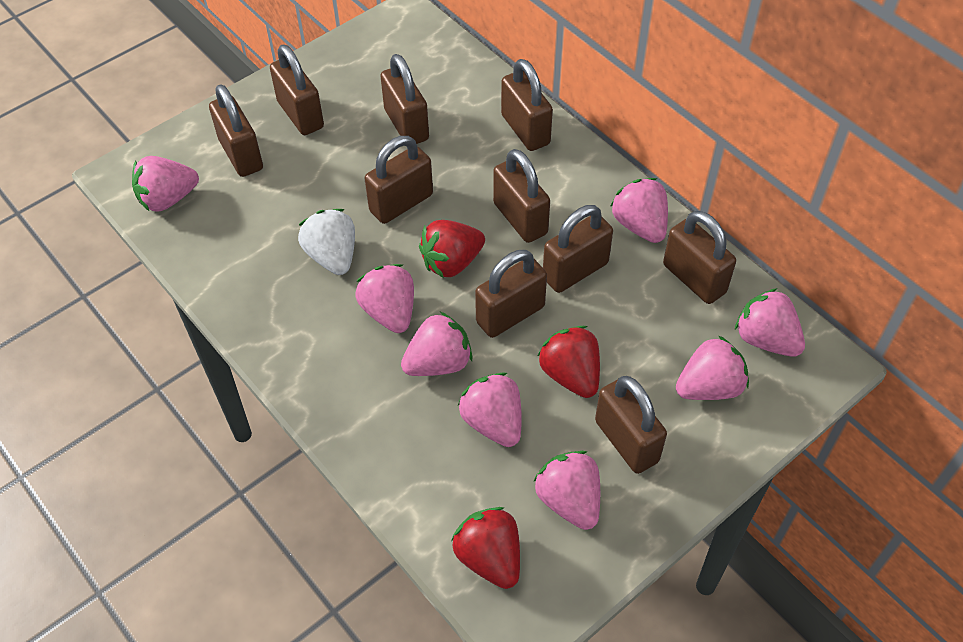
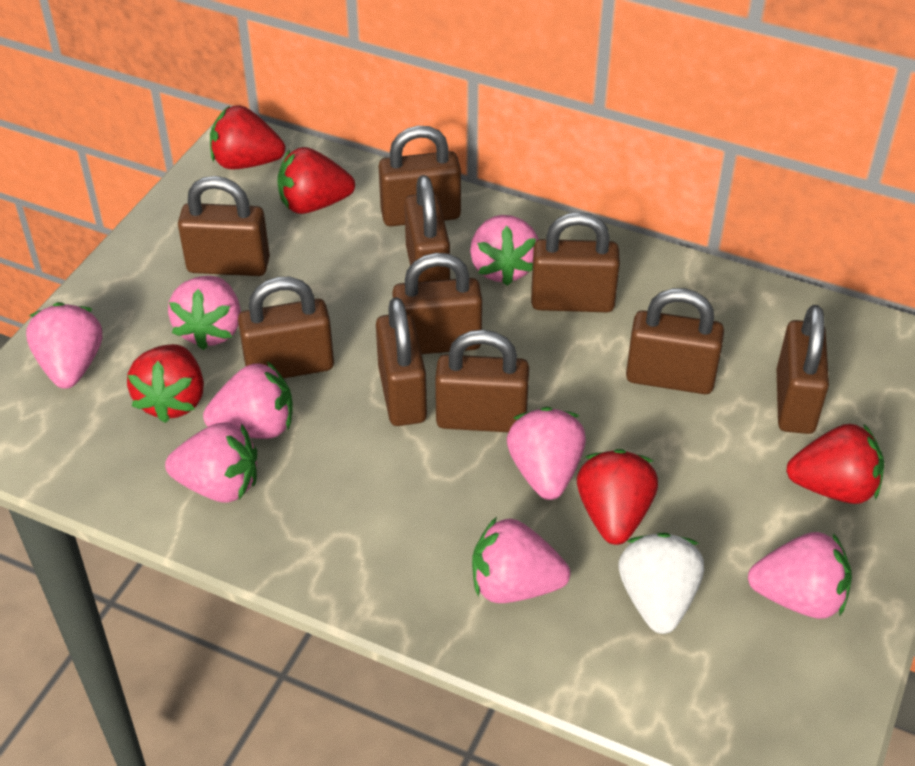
red strawberry: 3 -> 5

